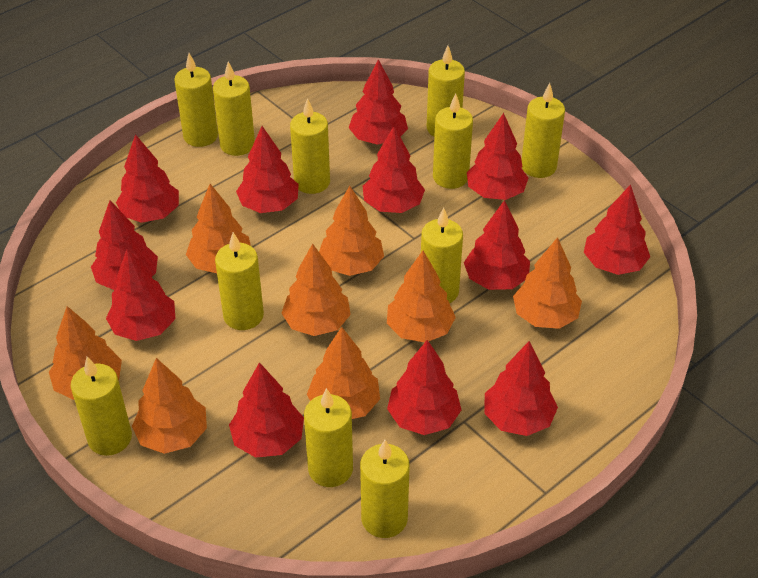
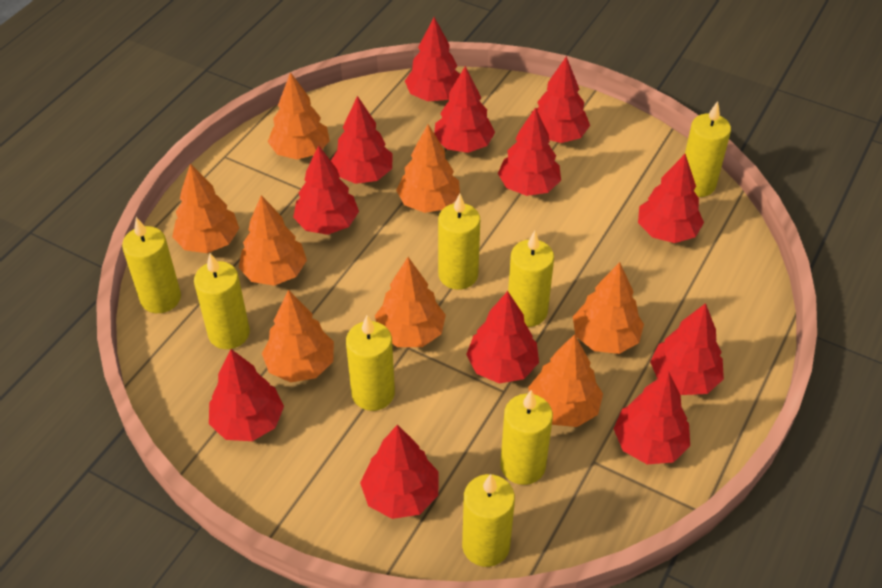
yellow candle: 11 -> 8

